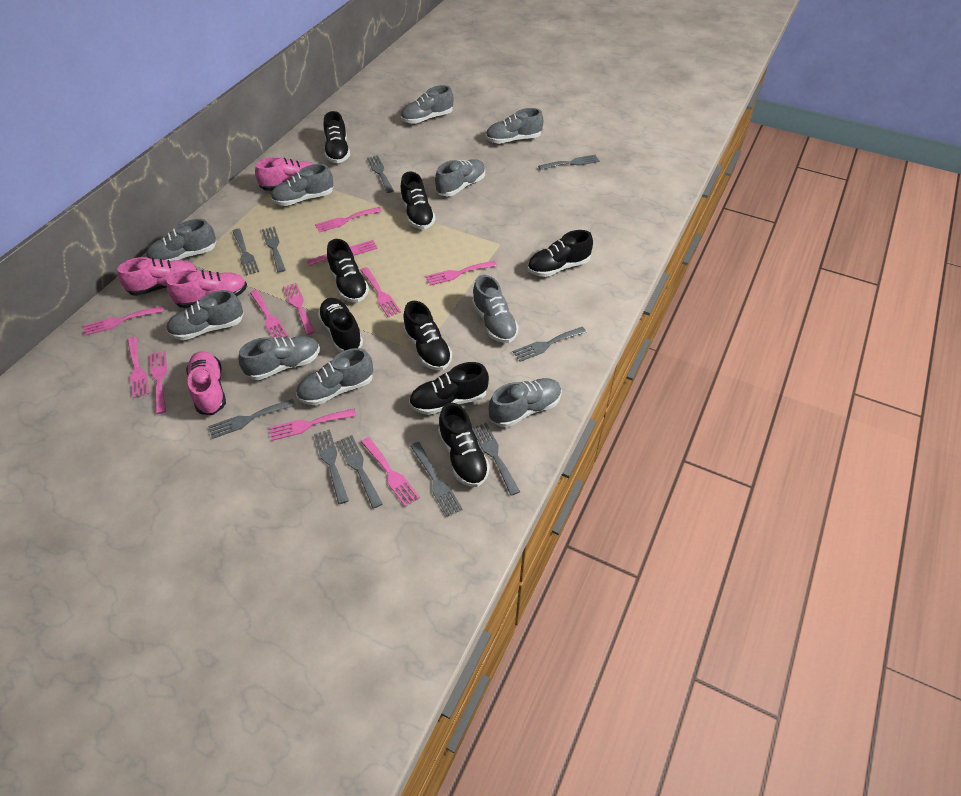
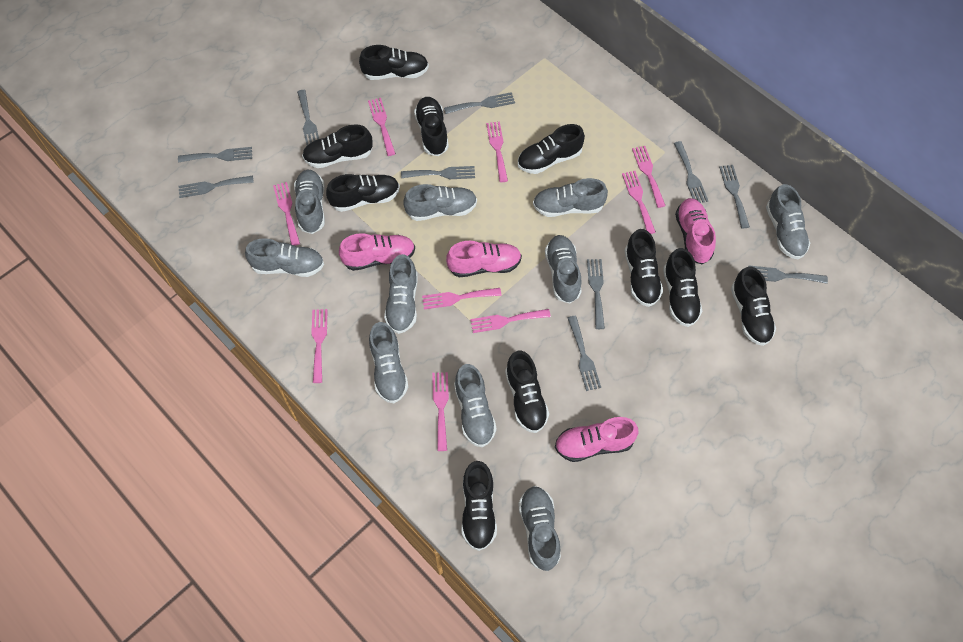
black shoe: 8 -> 10
pink fork: 11 -> 9

